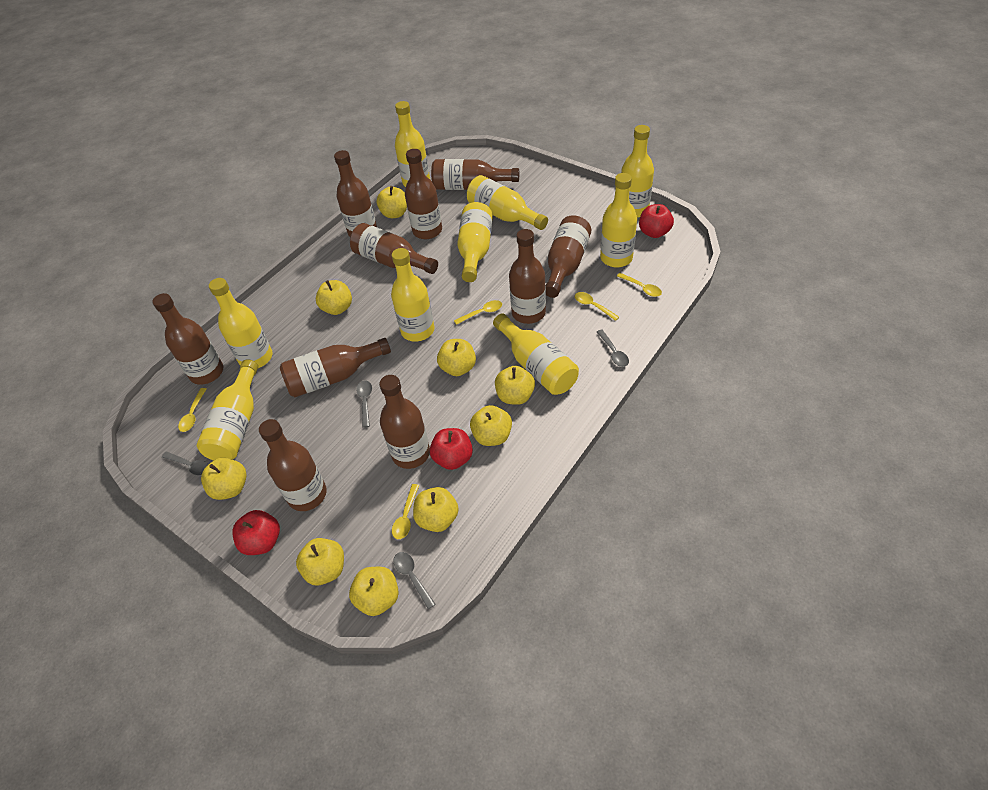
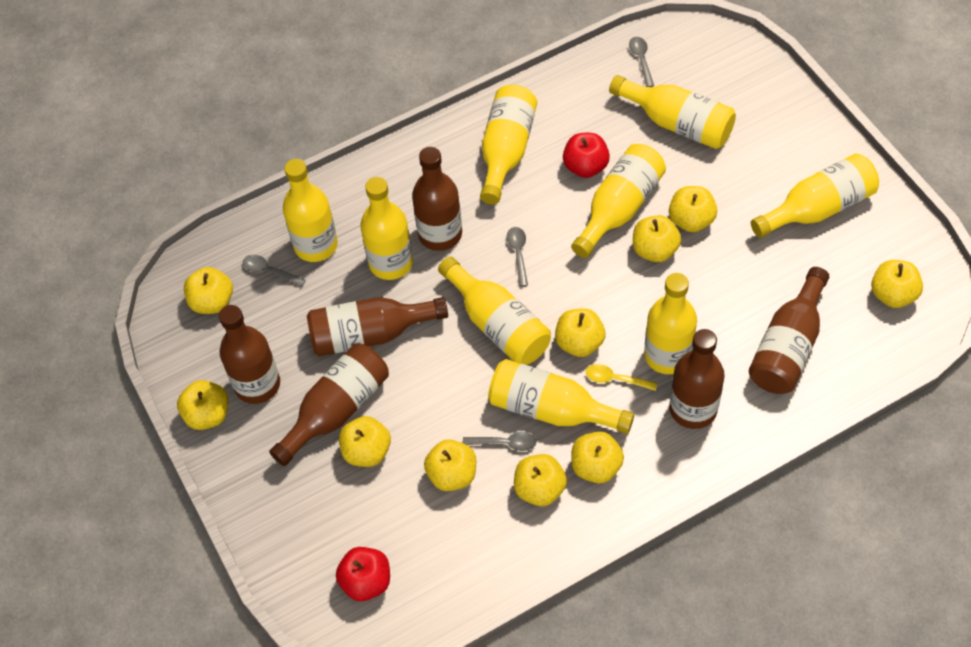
brown bottle: 10 -> 6
red apple: 3 -> 2
yellow apple: 9 -> 10
yellow spoon: 5 -> 1

